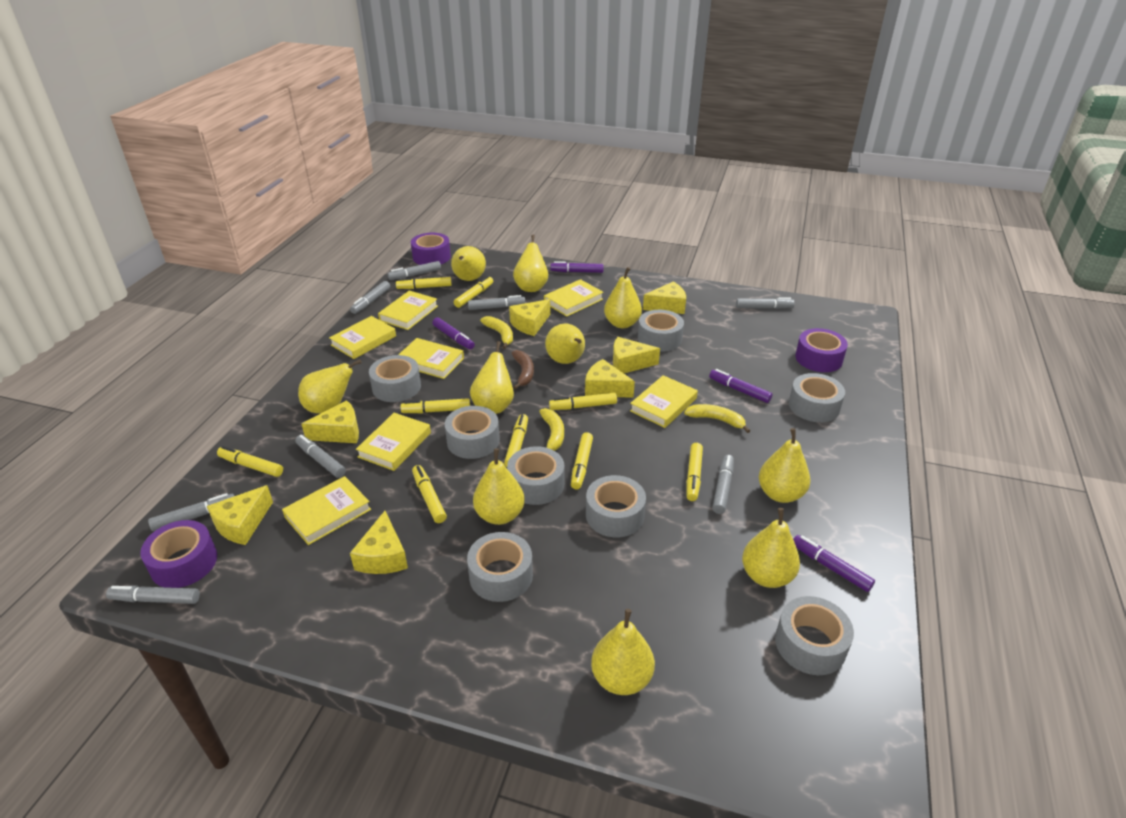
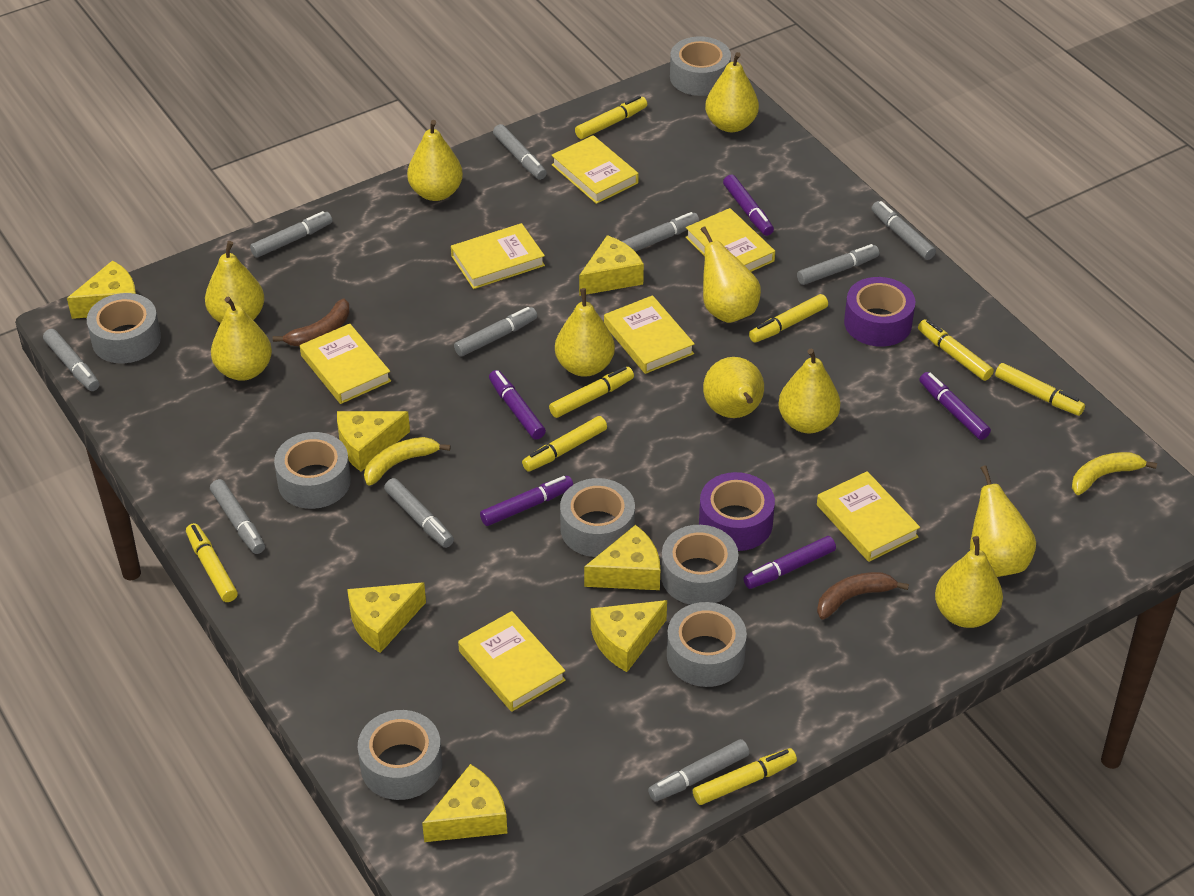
brown banana: 1 -> 2
grey marker: 8 -> 10
grey tape: 8 -> 7
purple marker: 4 -> 5
purple tape: 3 -> 2
yellow banana: 3 -> 2
yellow marker: 9 -> 8

